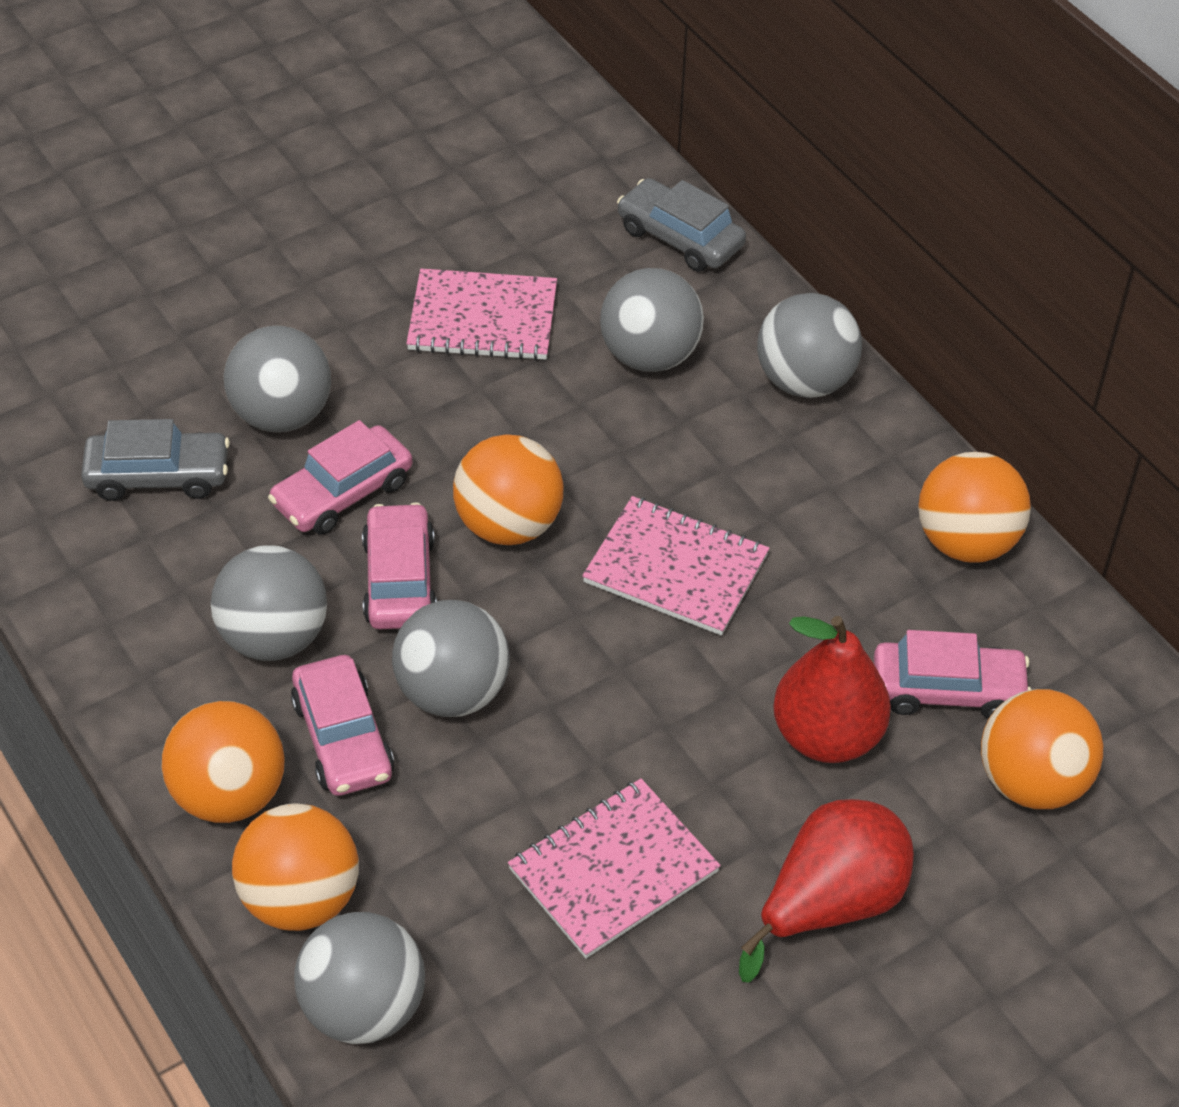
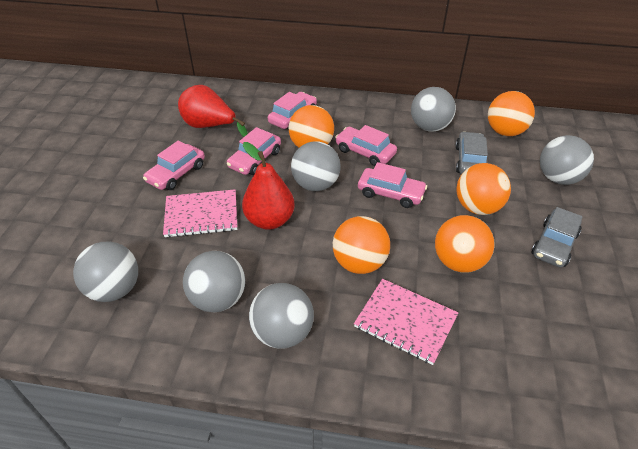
pink car: 4 -> 5
pink notebook: 3 -> 2

